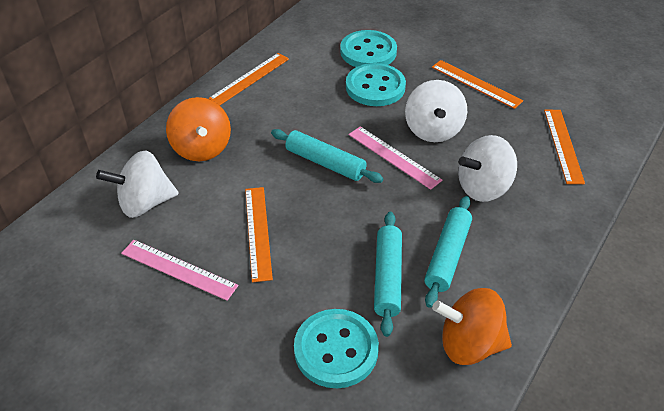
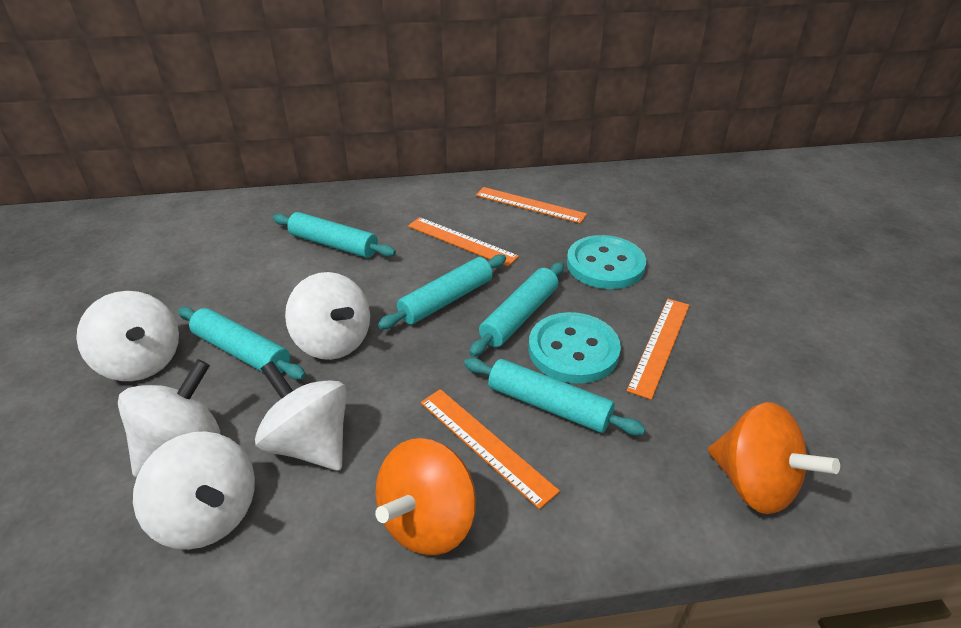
pink ruler: 2 -> 0
turquoise button: 3 -> 2
turquoise rolling pin: 3 -> 5
white spinning top: 3 -> 5

